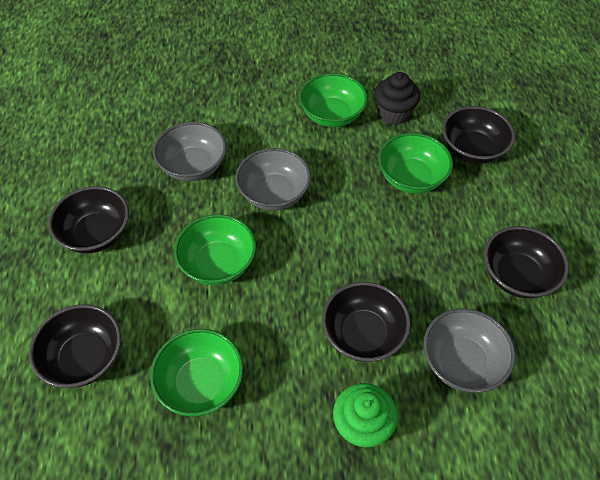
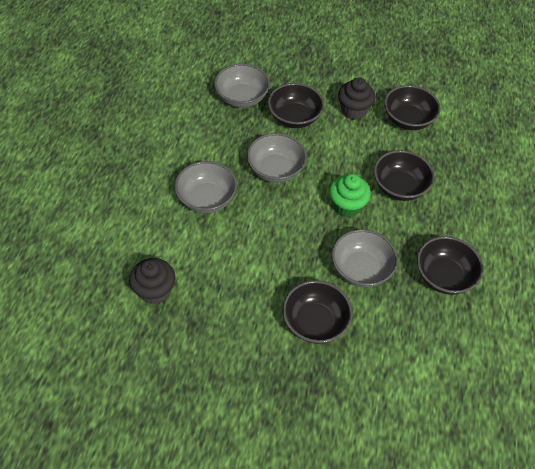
black cupcake: 1 -> 2
green bowl: 4 -> 0
grey bowl: 3 -> 4

